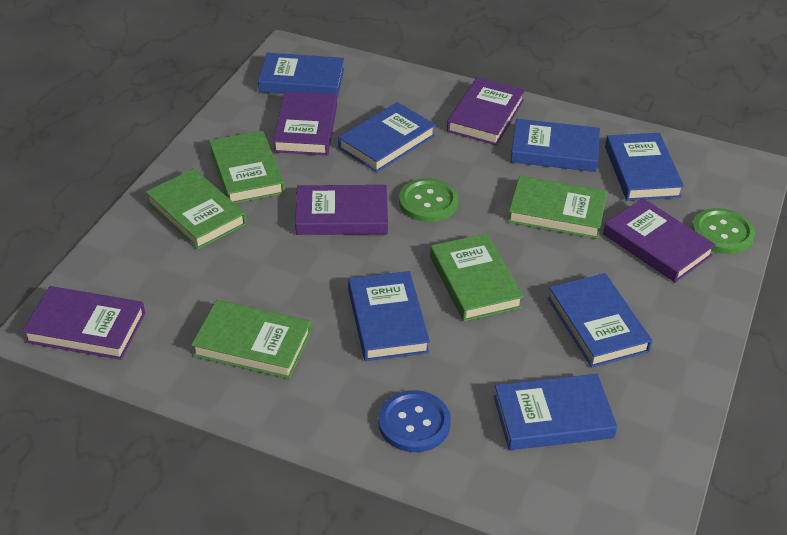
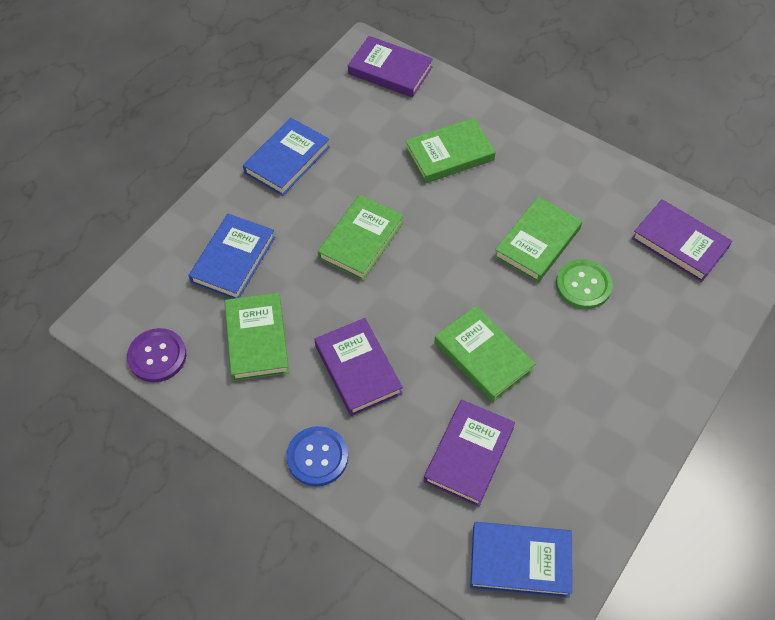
blue book: 7 -> 3
green button: 2 -> 1
purple book: 5 -> 4
purple button: 0 -> 1

